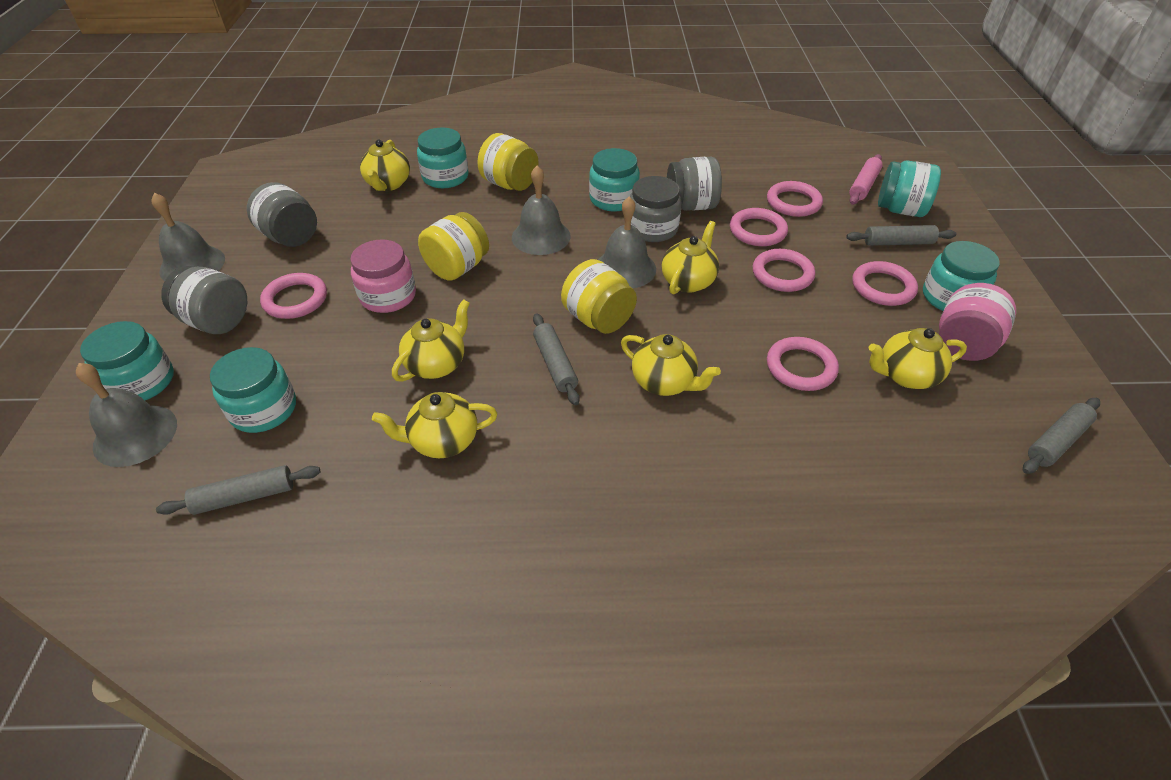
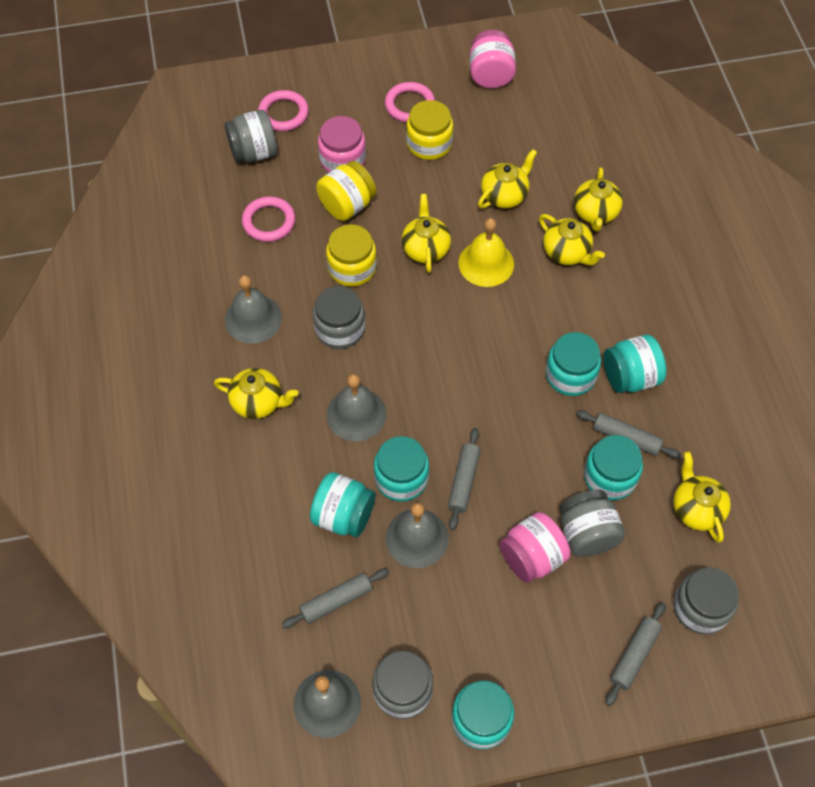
grey jar: 4 -> 5
pink jar: 2 -> 3
pink ring: 6 -> 3
pink rolling pin: 1 -> 0
yellow bell: 0 -> 1

